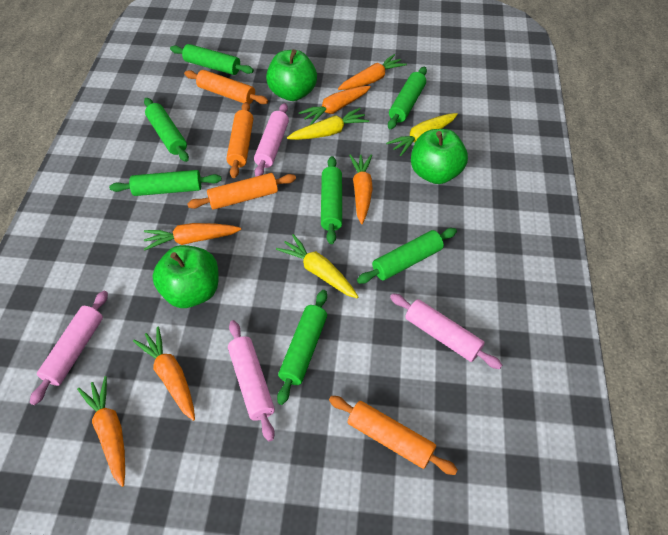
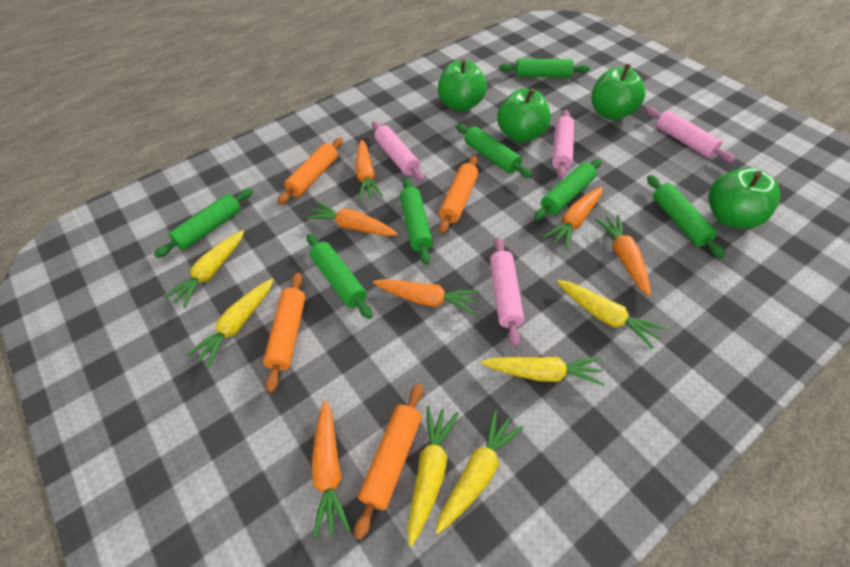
green apple: 3 -> 4
yellow carrot: 3 -> 6

